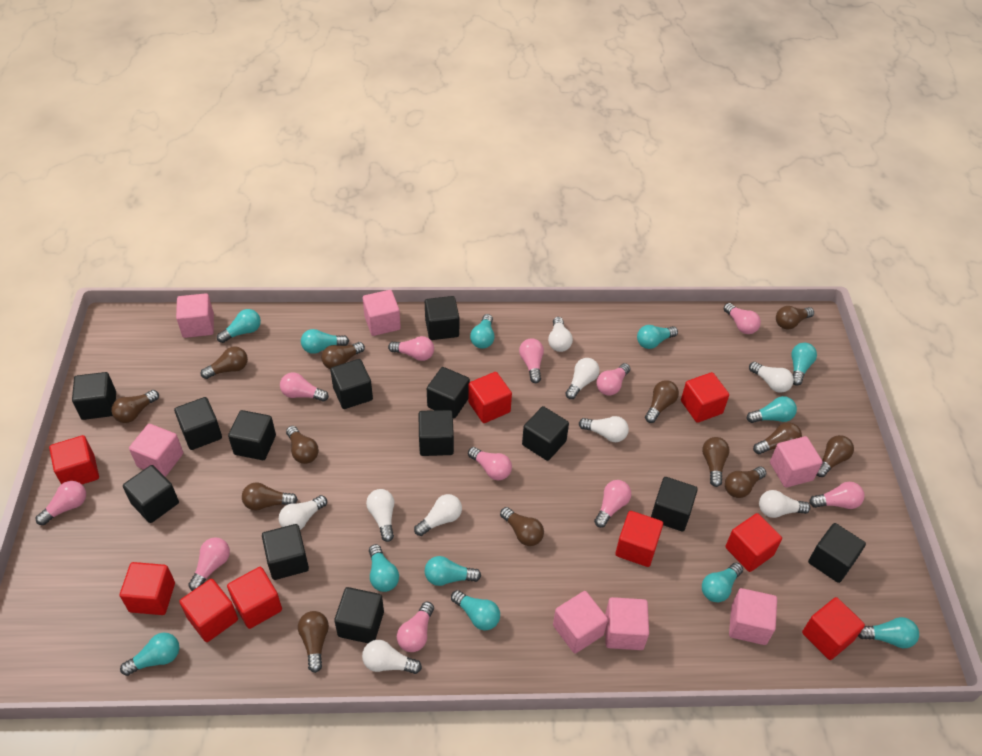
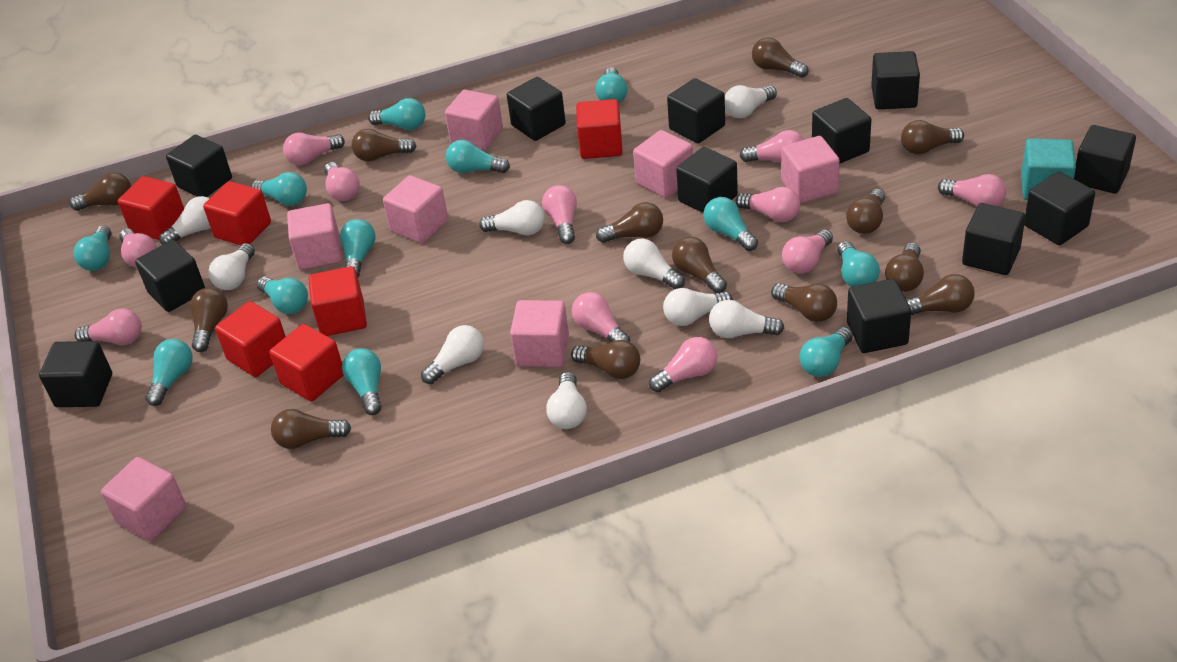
black cube: 13 -> 12
red cube: 9 -> 6
turquoise cube: 0 -> 1

